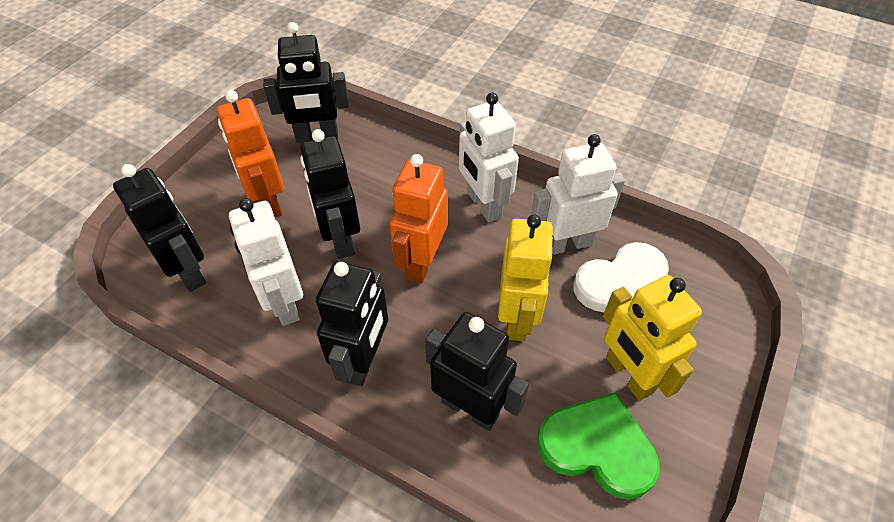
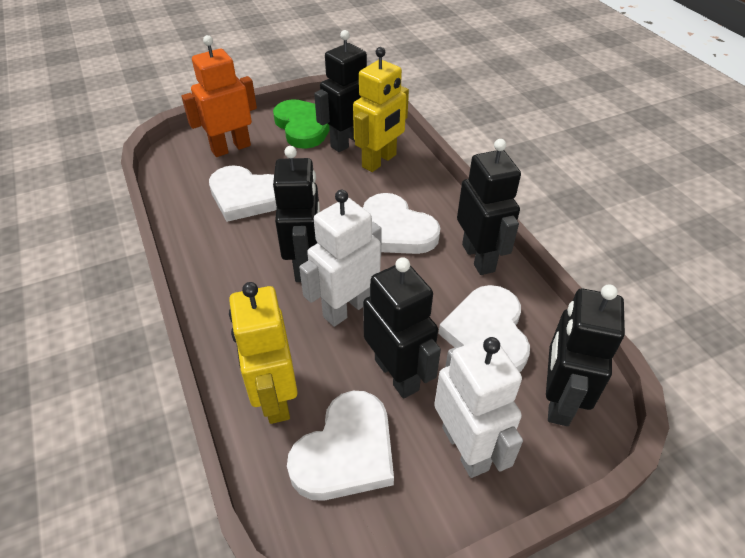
orange robot: 2 -> 1
white heart: 1 -> 4
white robot: 3 -> 2

